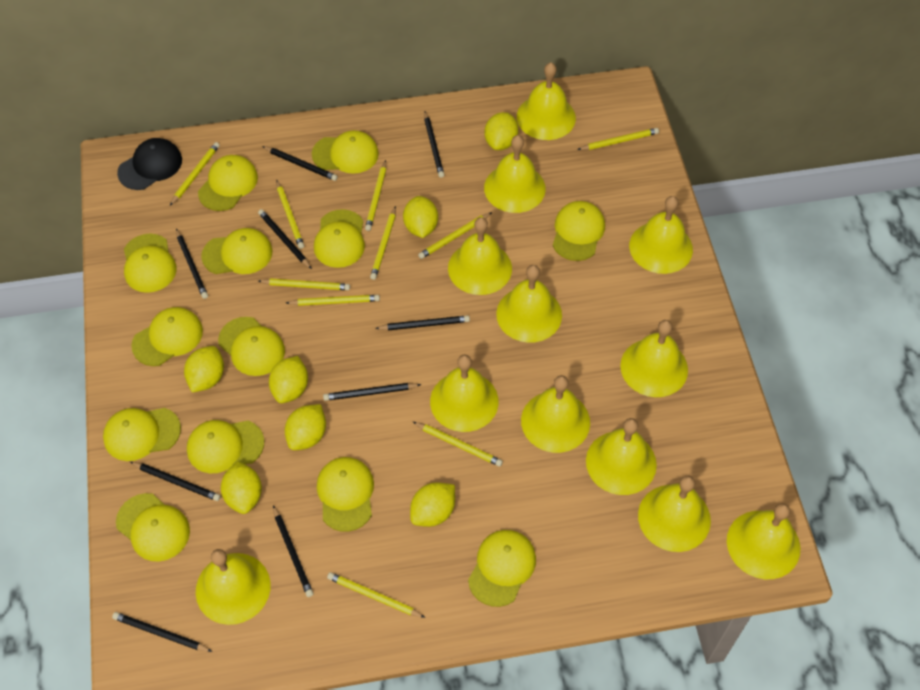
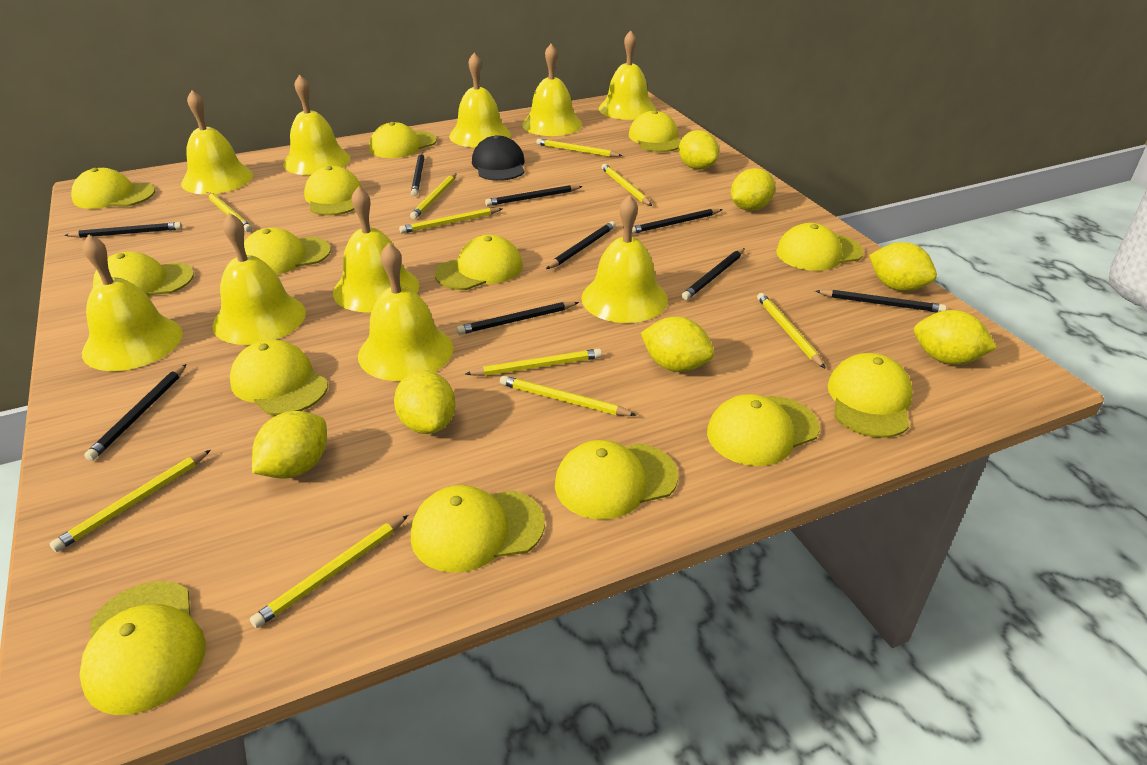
yellow bell: 12 -> 10
yellow cap: 13 -> 14

